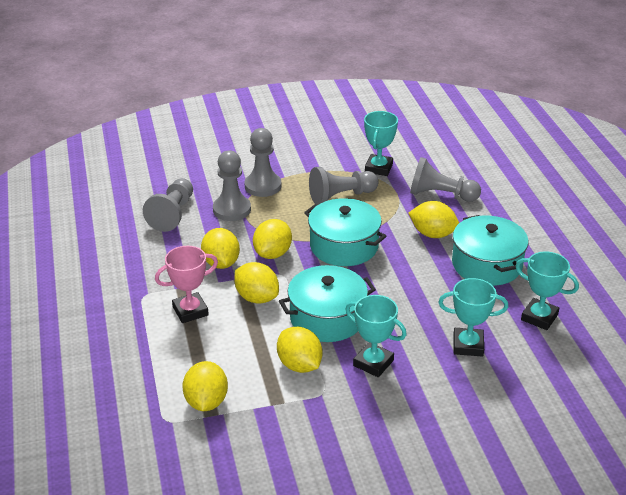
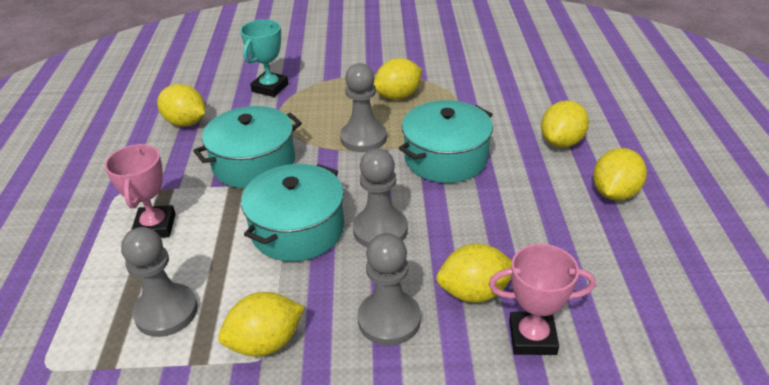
grey pawn: 5 -> 4
pink trophy: 1 -> 2
turquoise trophy: 4 -> 1

